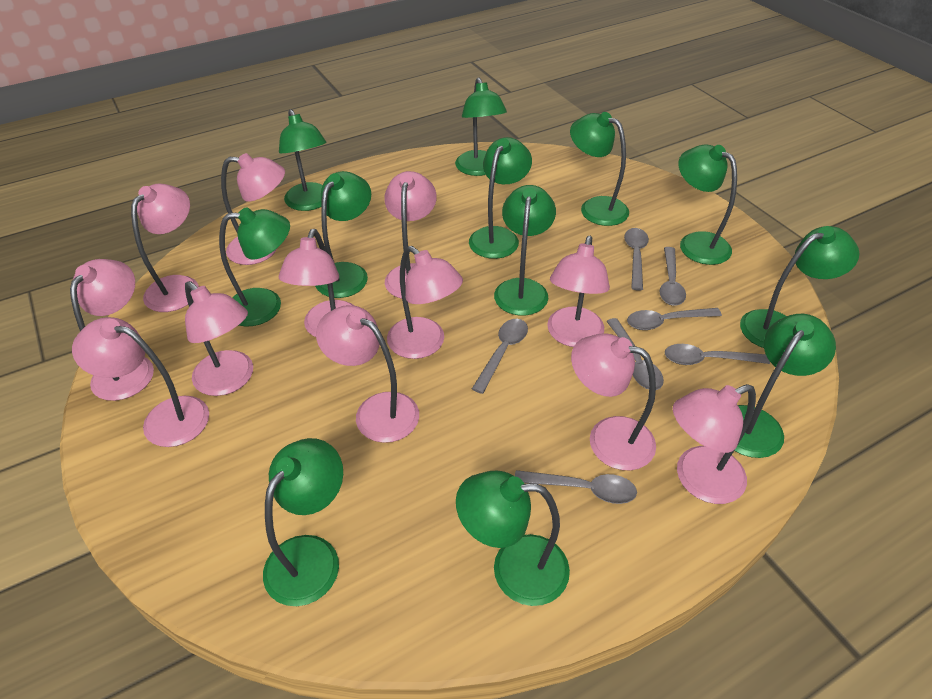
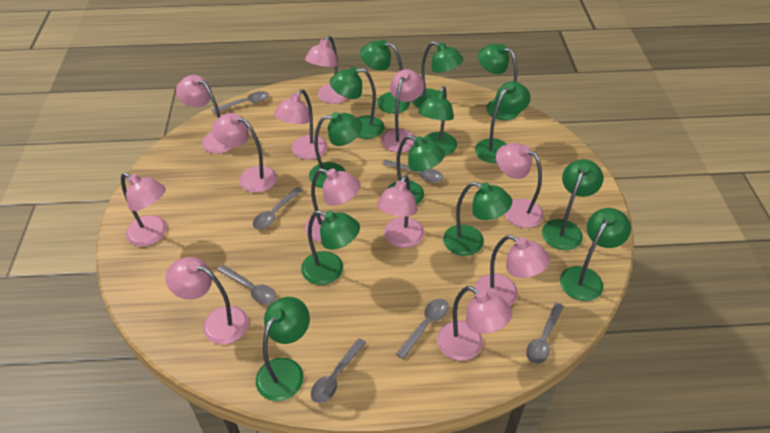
green lamp: 12 -> 13

